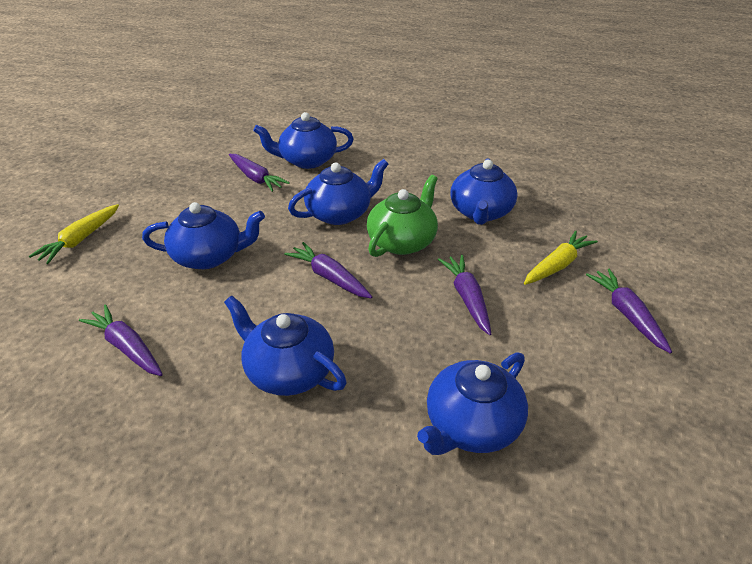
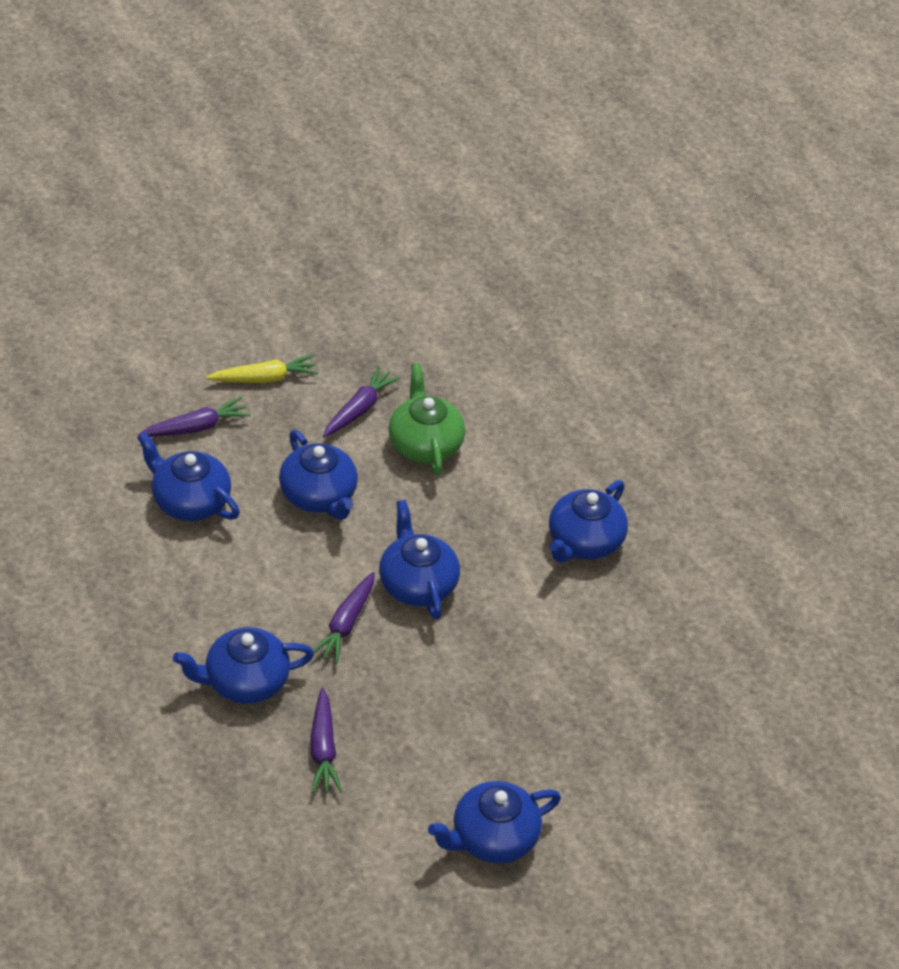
purple carrot: 5 -> 4
yellow carrot: 2 -> 1

